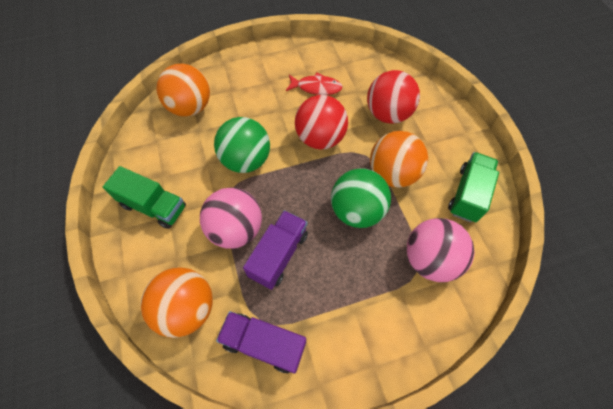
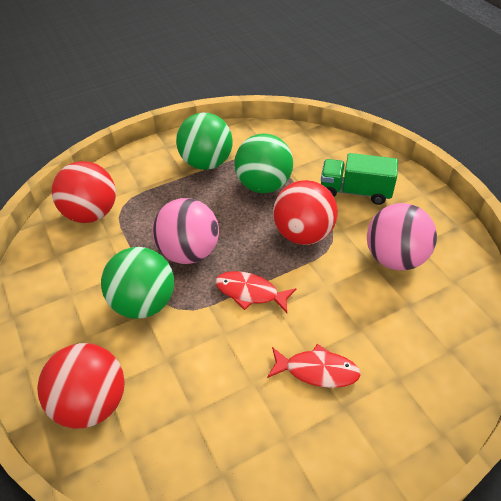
green ball: 2 -> 3
green truck: 2 -> 1
orange ball: 3 -> 0
purple truck: 2 -> 0
red ball: 2 -> 3
red fish: 1 -> 2

